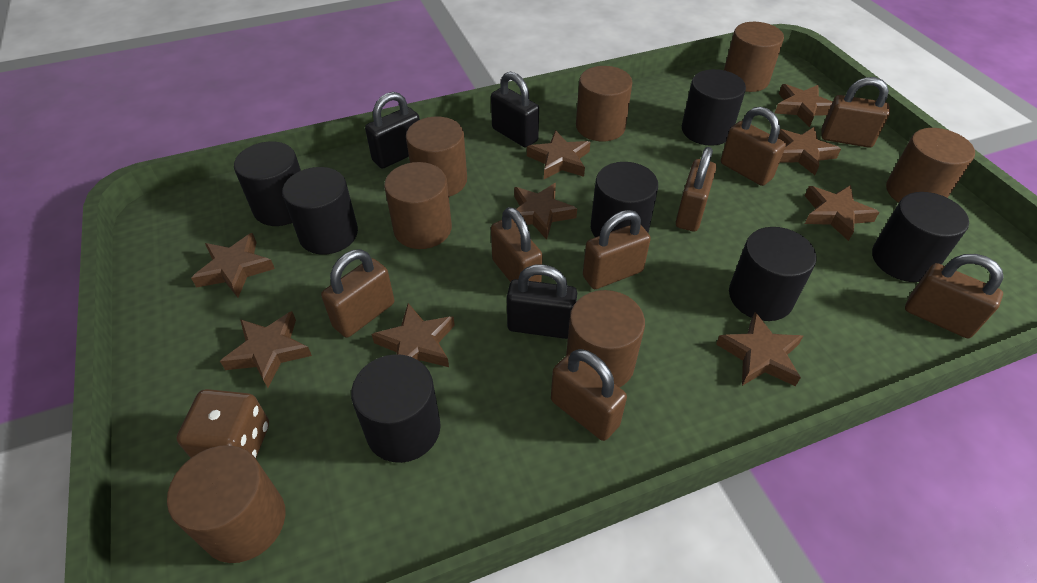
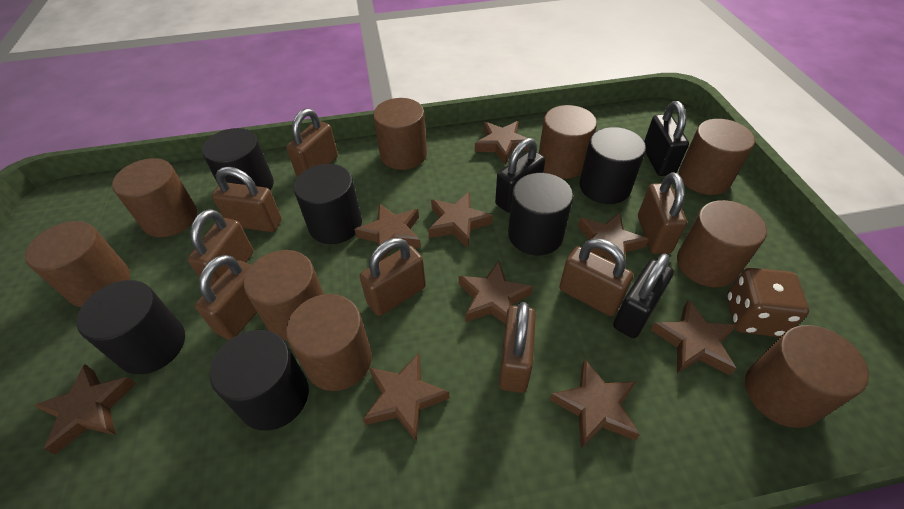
black cylinder: 7 -> 6
brown cylinder: 7 -> 9

